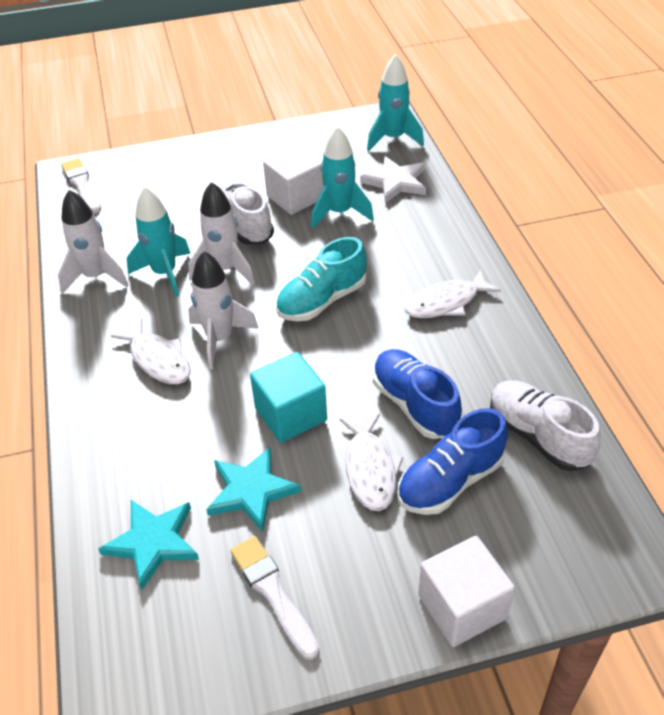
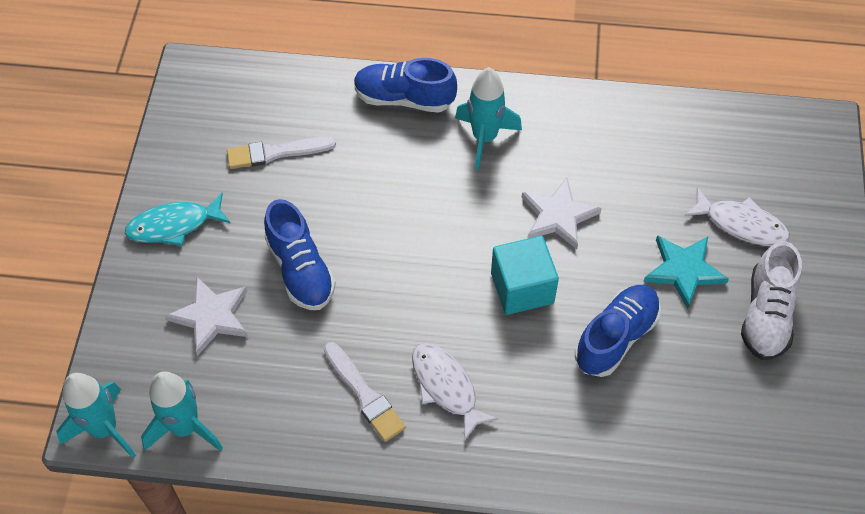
blue shoe: 2 -> 3
turquoise fish: 0 -> 1
turquoise shoe: 1 -> 0
turquoise star: 2 -> 1
white cube: 2 -> 0
white fish: 3 -> 2
white rocket: 3 -> 0
white shoe: 2 -> 1
white star: 1 -> 2

